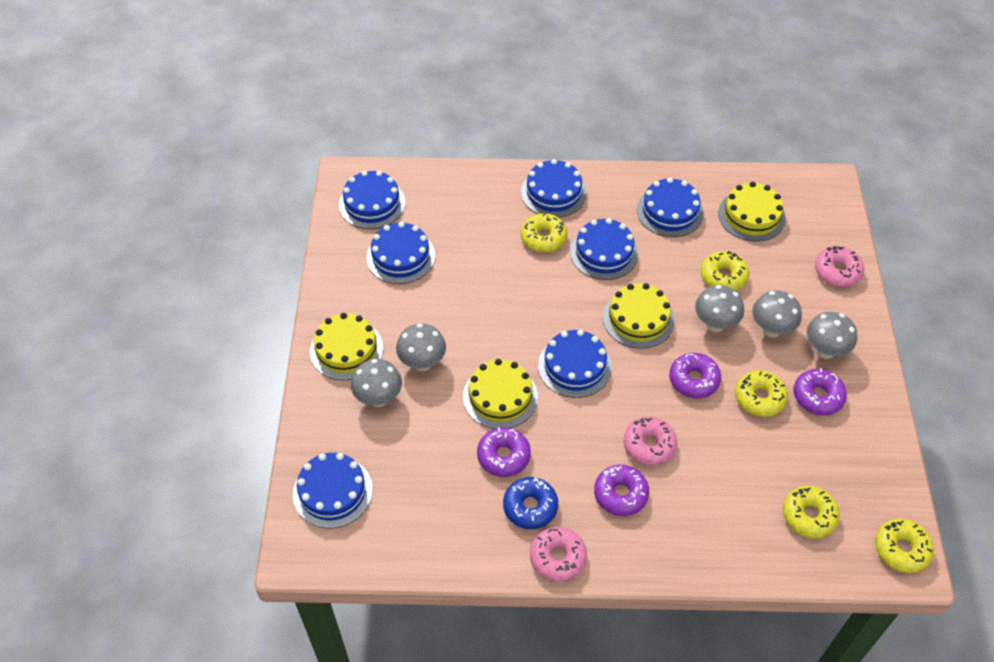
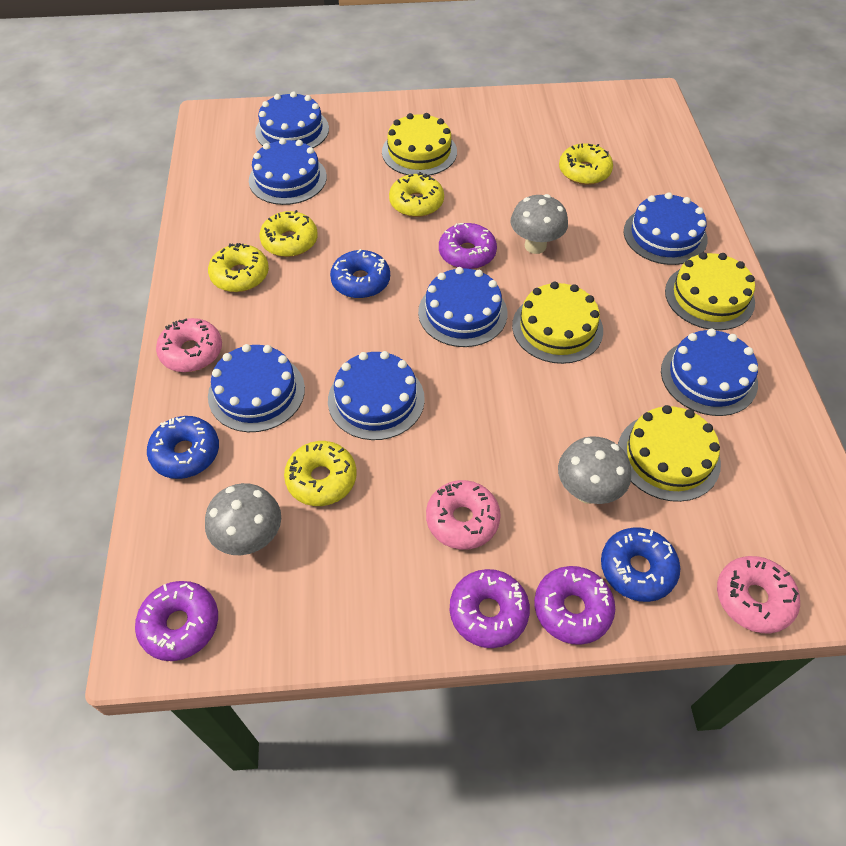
blue donut: 1 -> 3
grey mushroom: 5 -> 3

